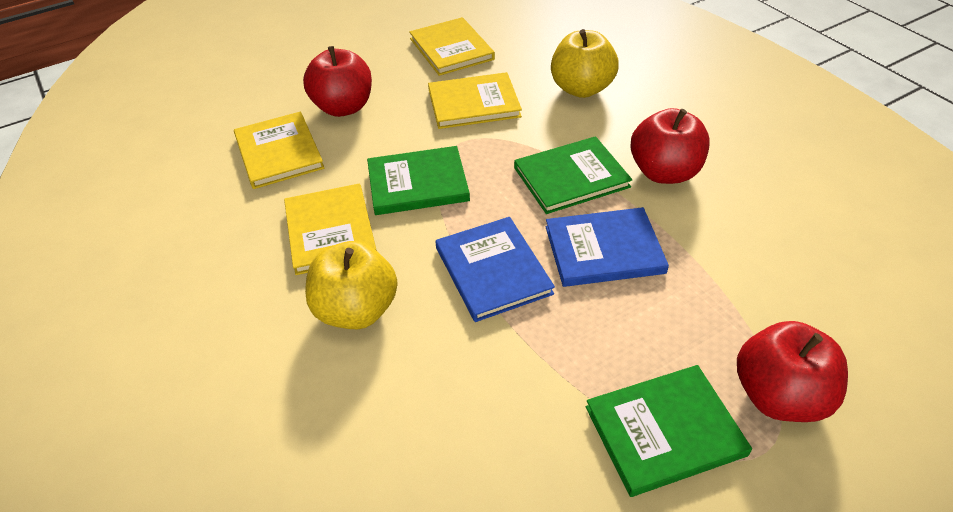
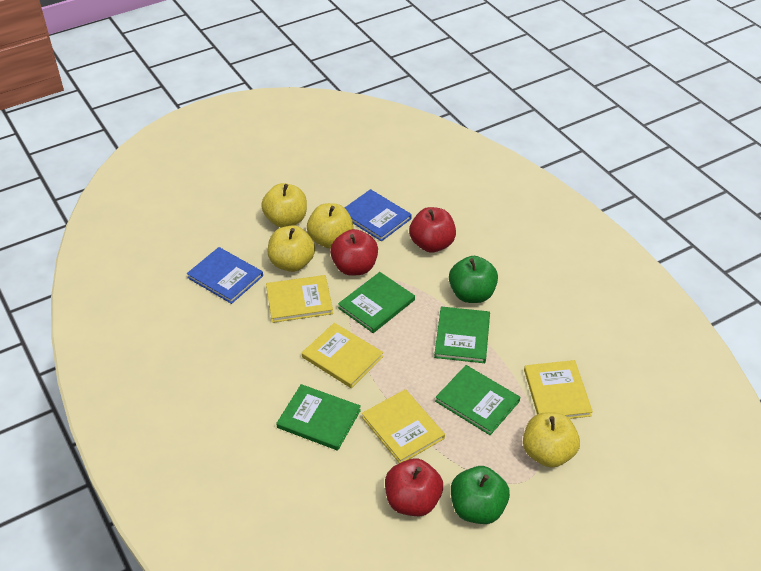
green apple: 0 -> 2
green book: 3 -> 4
yellow apple: 2 -> 4

